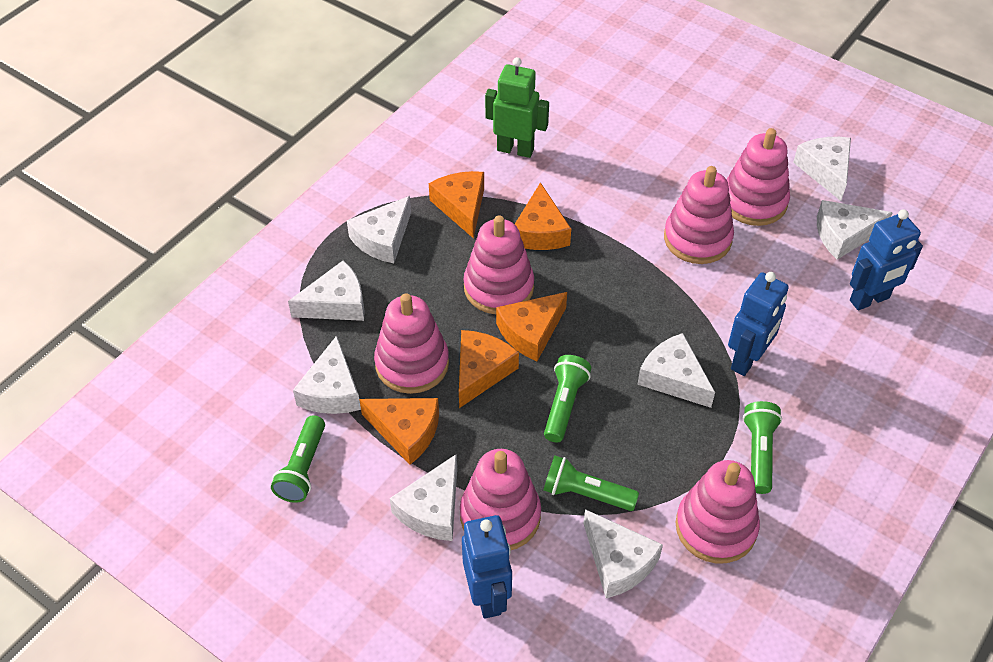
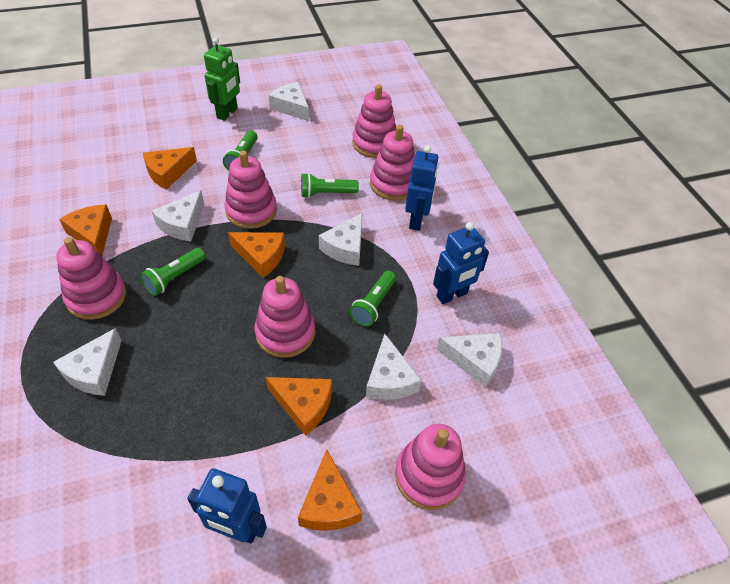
white cheese: 8 -> 6

